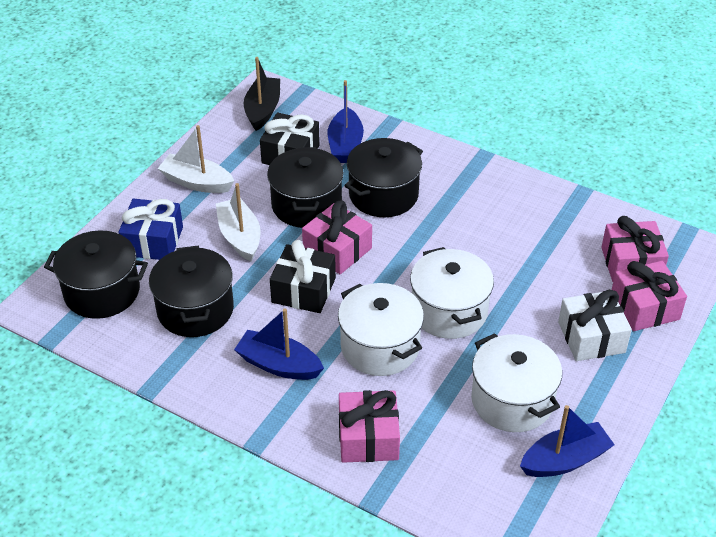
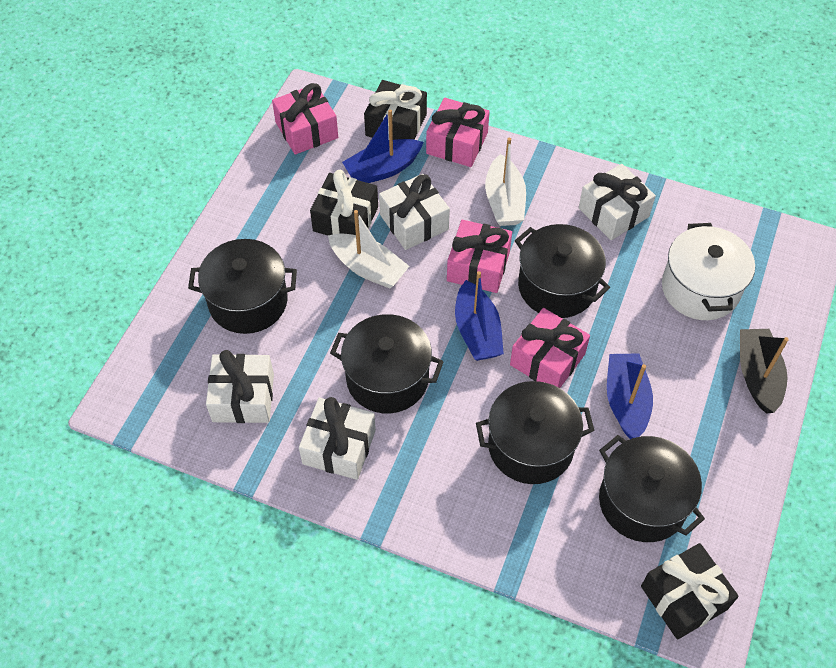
black gift: 2 -> 3
black pot: 4 -> 5
blue gift: 1 -> 0
white gift: 1 -> 4
white pot: 3 -> 1

